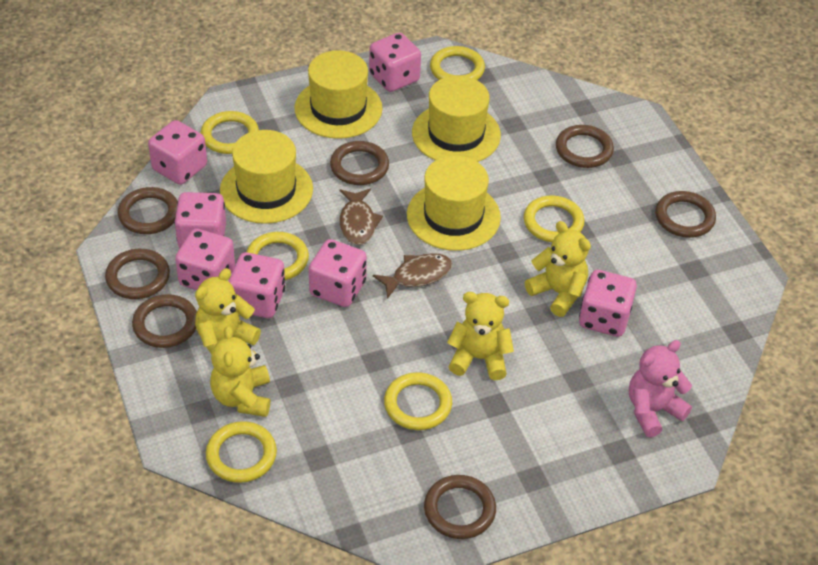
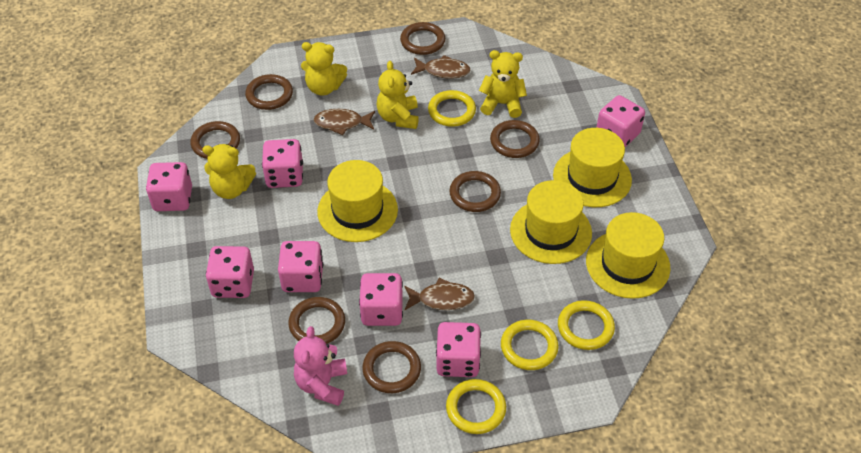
brown fish: 2 -> 3
yellow ring: 6 -> 4

